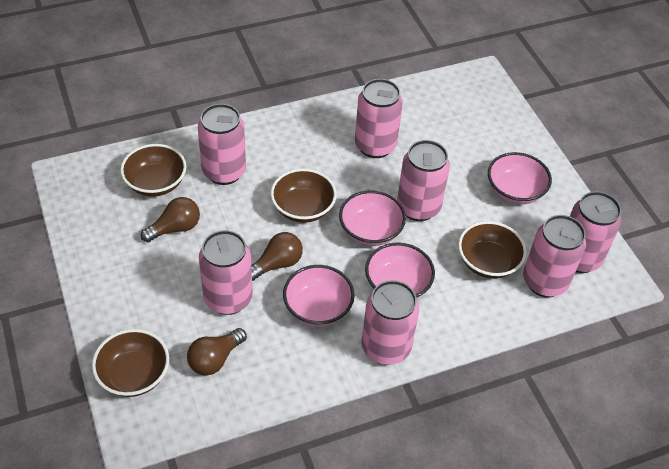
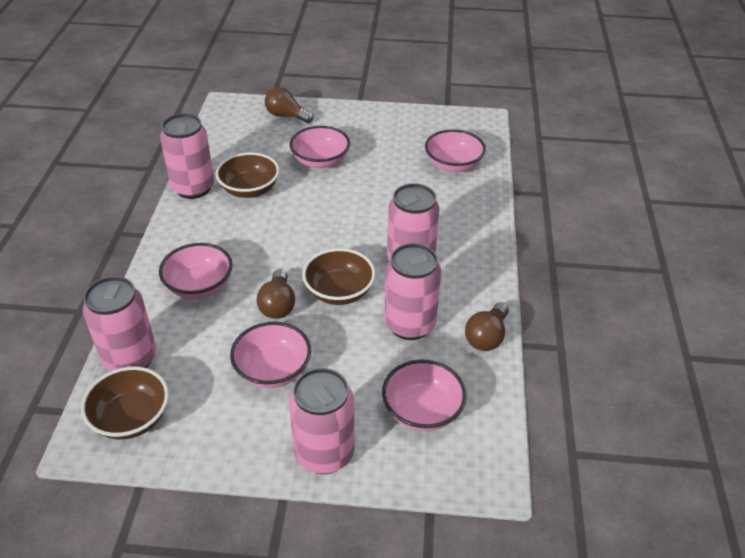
brown bowl: 4 -> 3
pink bowl: 4 -> 5
pink can: 7 -> 5

